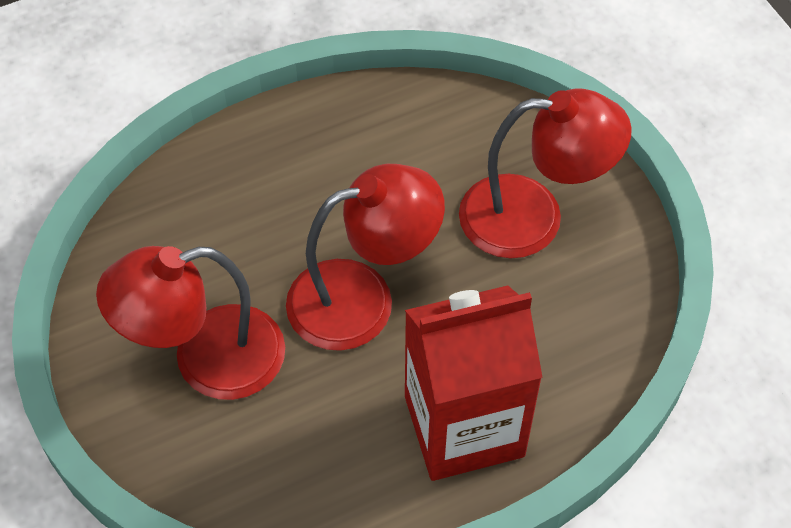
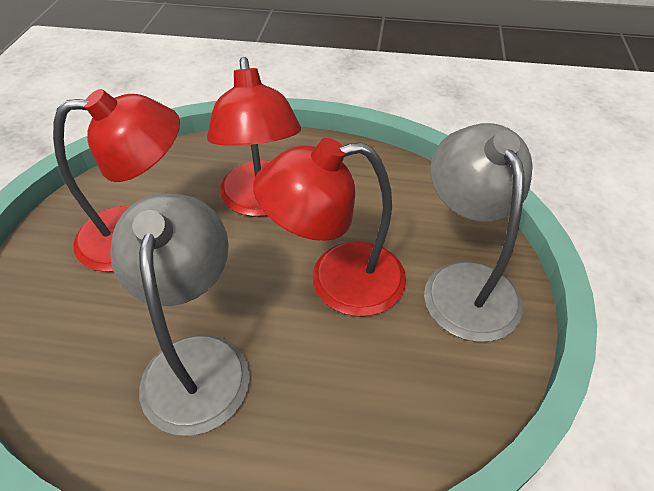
grey lamp: 0 -> 2
red carton: 1 -> 0

